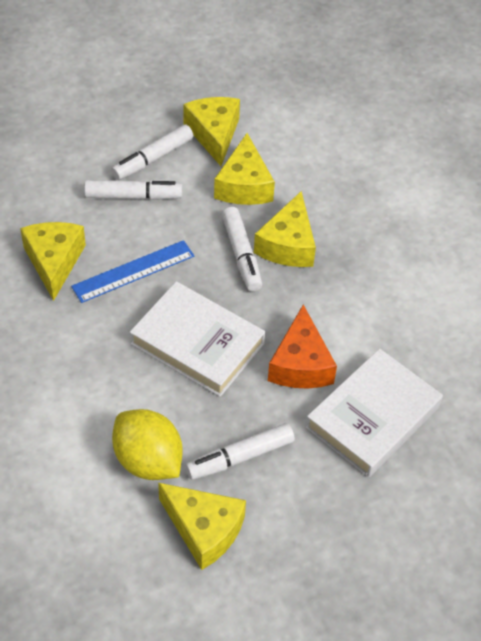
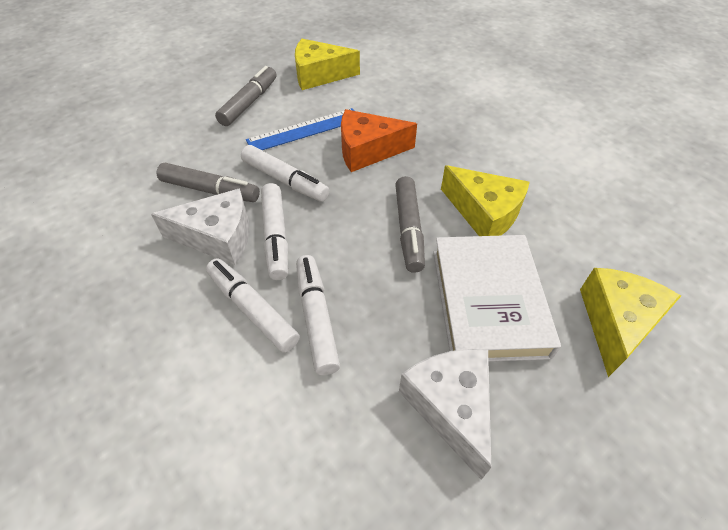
grey marker: 0 -> 3
white book: 2 -> 1
white cheese: 0 -> 2
yellow cheese: 5 -> 3
yellow lemon: 1 -> 0

